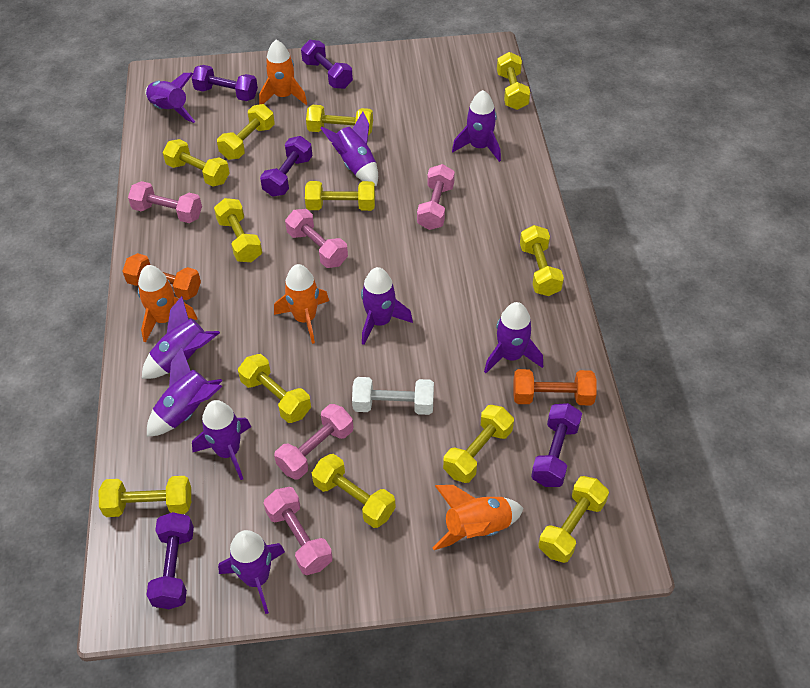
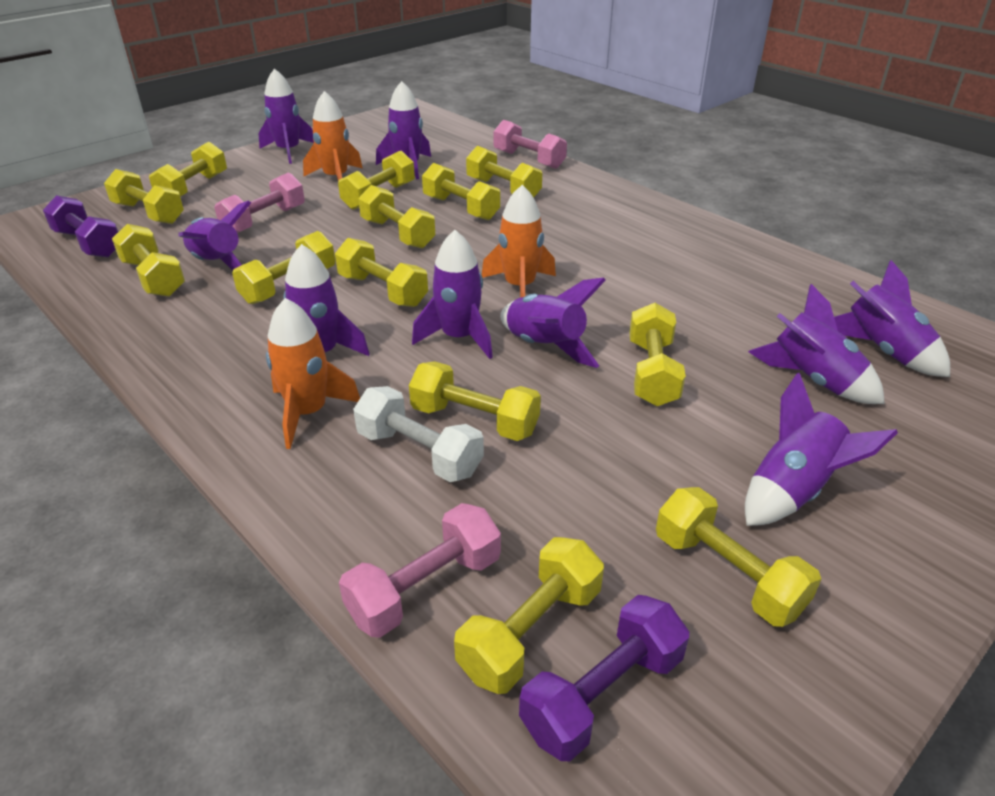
orange dumbbell: 2 -> 0
orange rocket: 4 -> 3
pink dumbbell: 5 -> 3
purple dumbbell: 5 -> 2
yellow dumbbell: 12 -> 13

